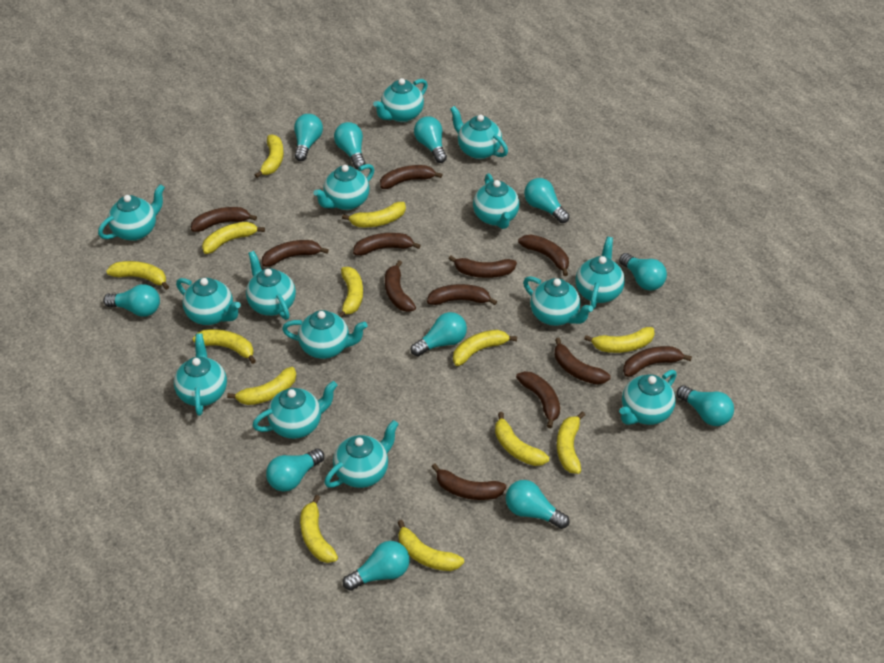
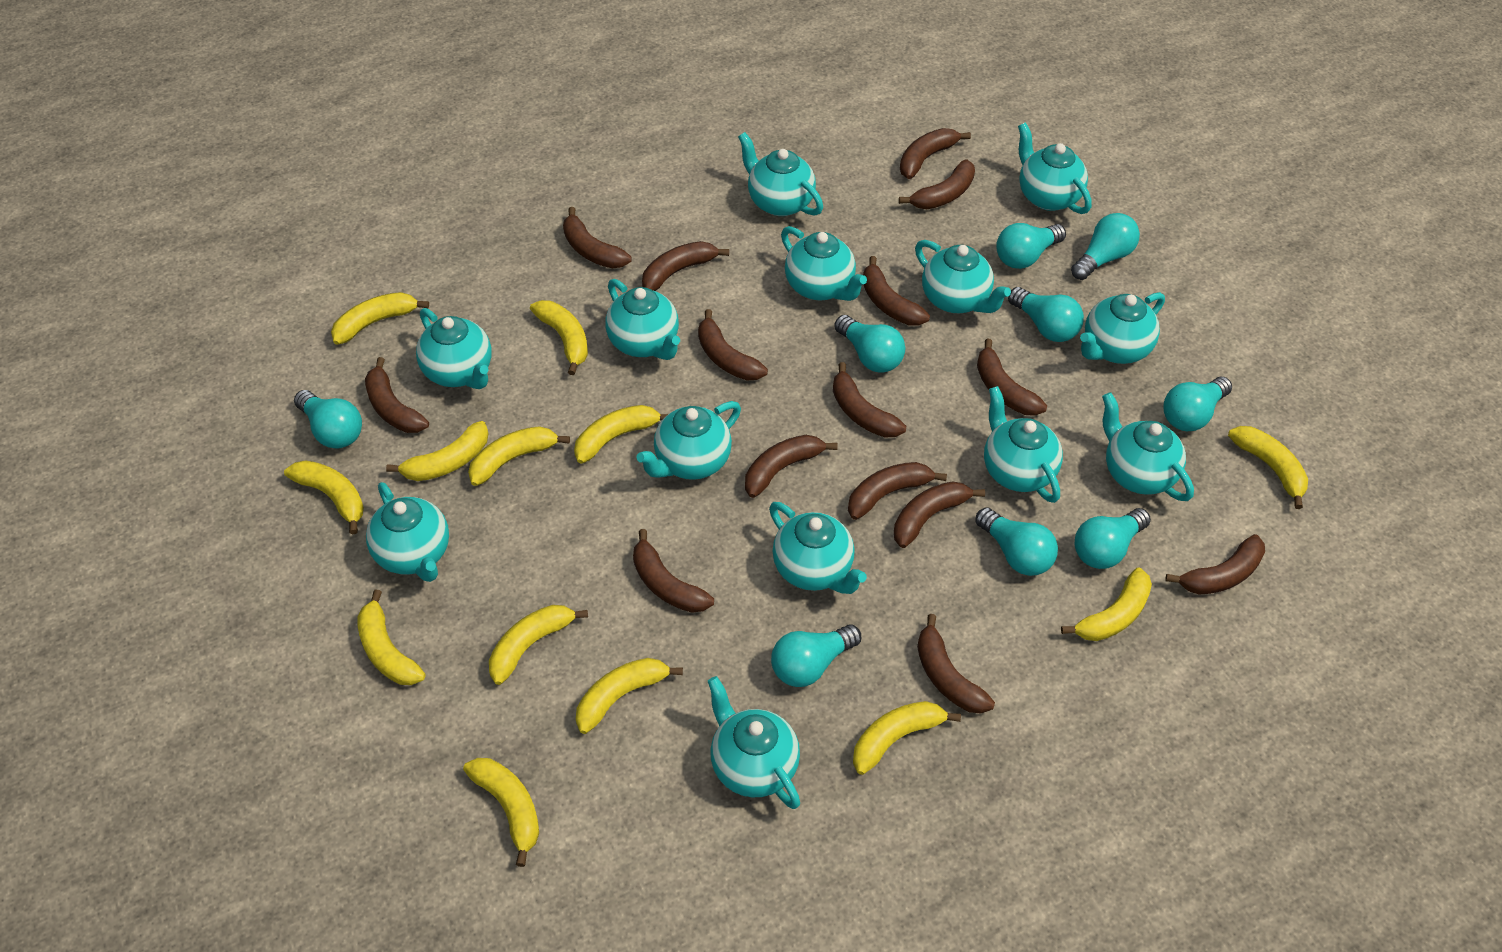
brown banana: 12 -> 15
turquoise light bulb: 11 -> 9
turquoise teapot: 14 -> 13

